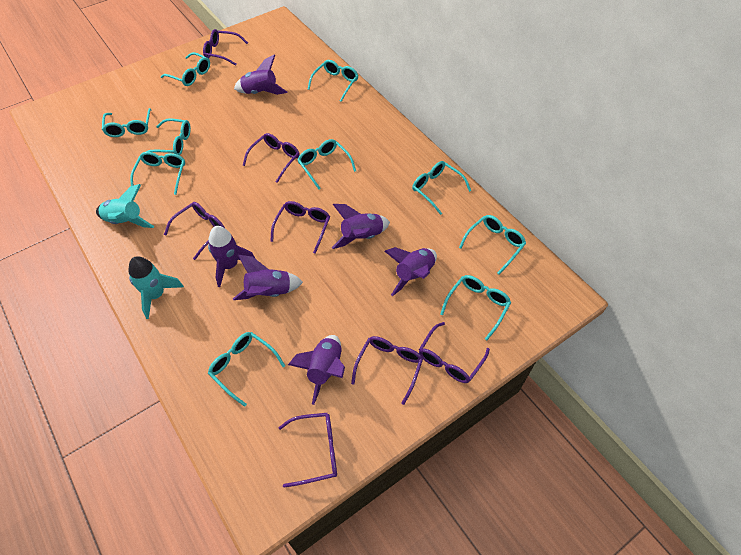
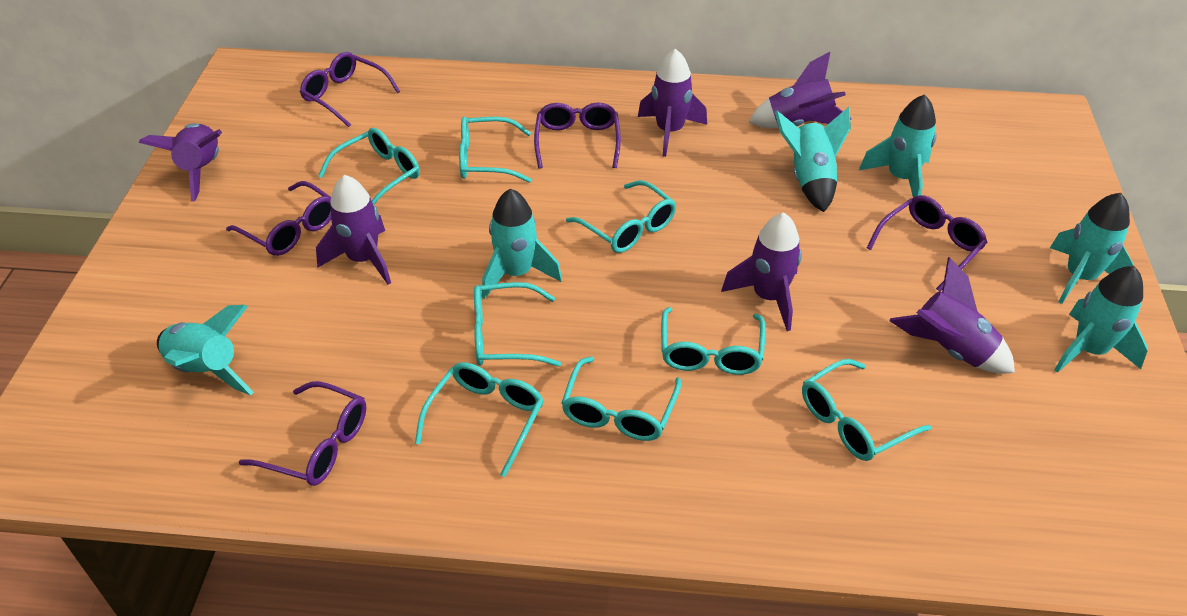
purple glasses: 7 -> 5
turquoise glasses: 10 -> 8
turquoise rocket: 2 -> 6

